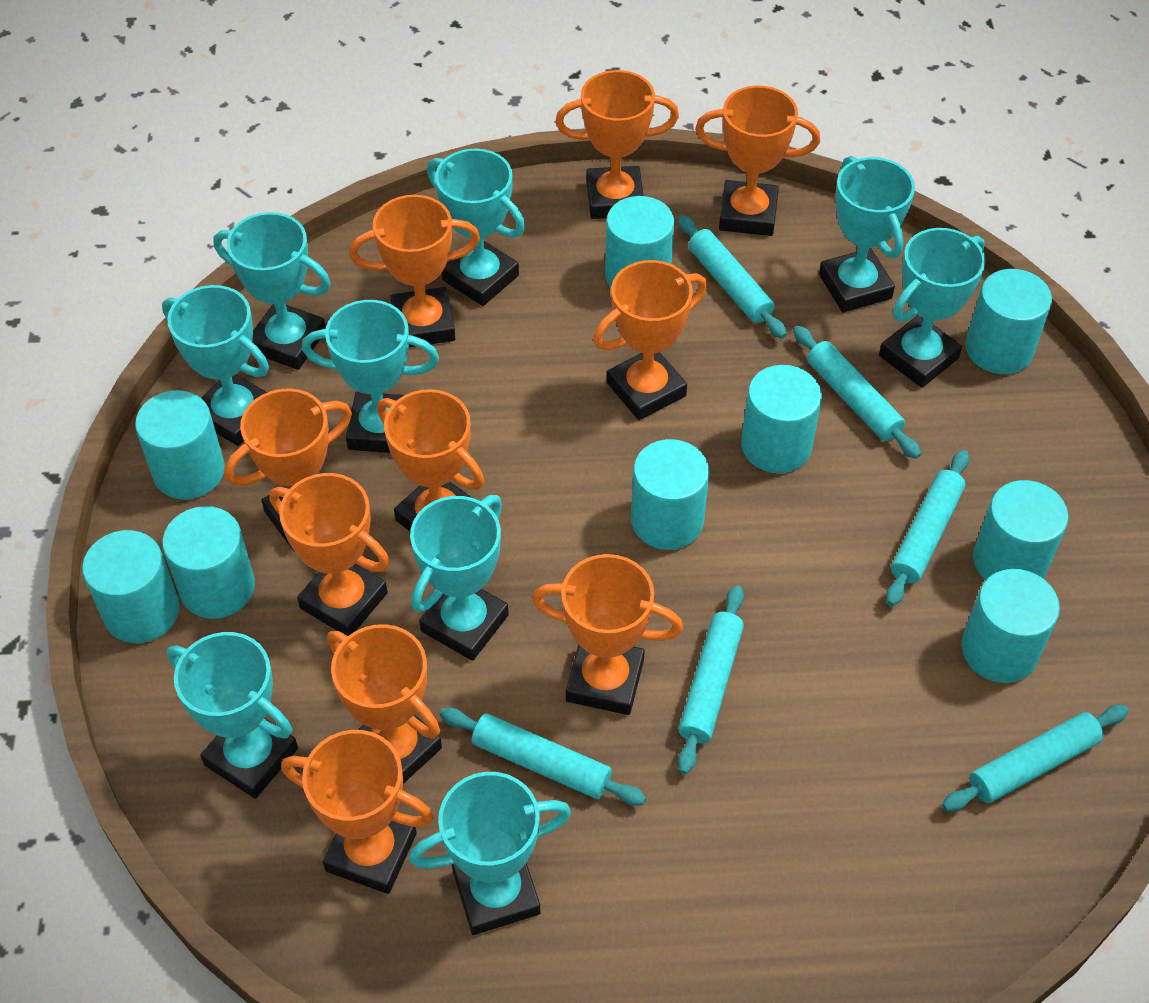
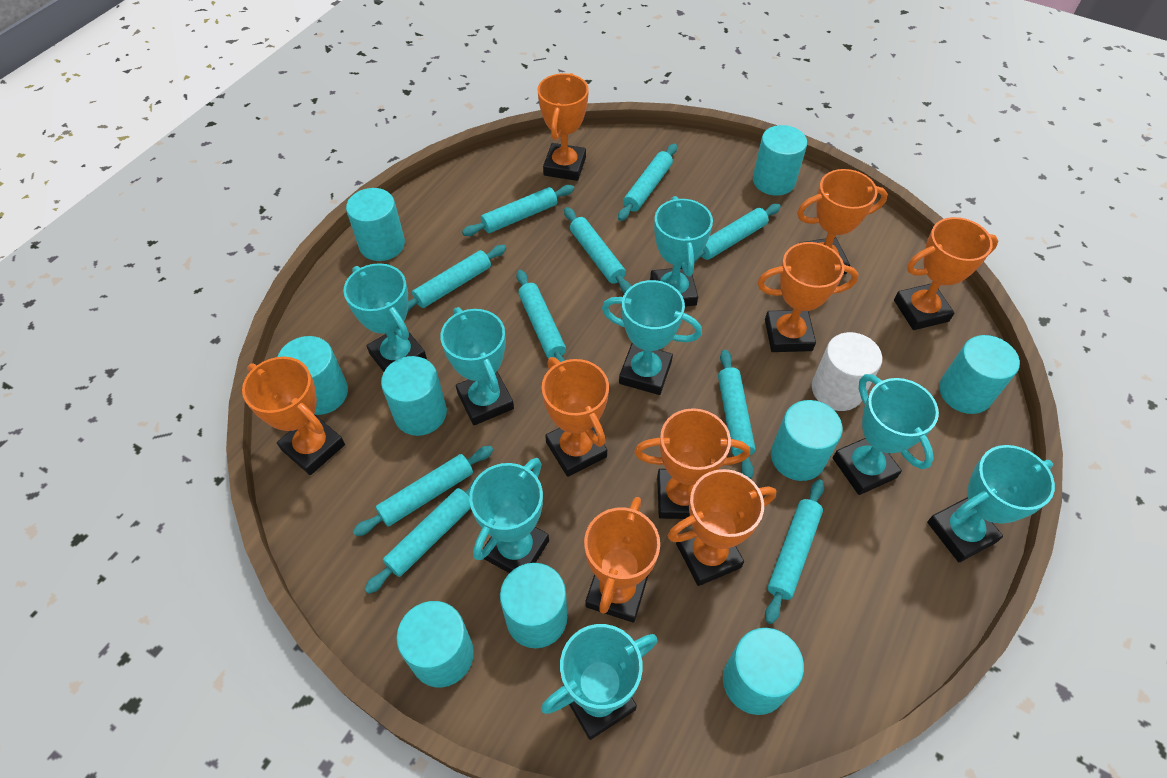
orange trophy: 10 -> 9
turquoise rolling pin: 6 -> 10
turquoise trophy: 9 -> 8
white cylinder: 0 -> 1

